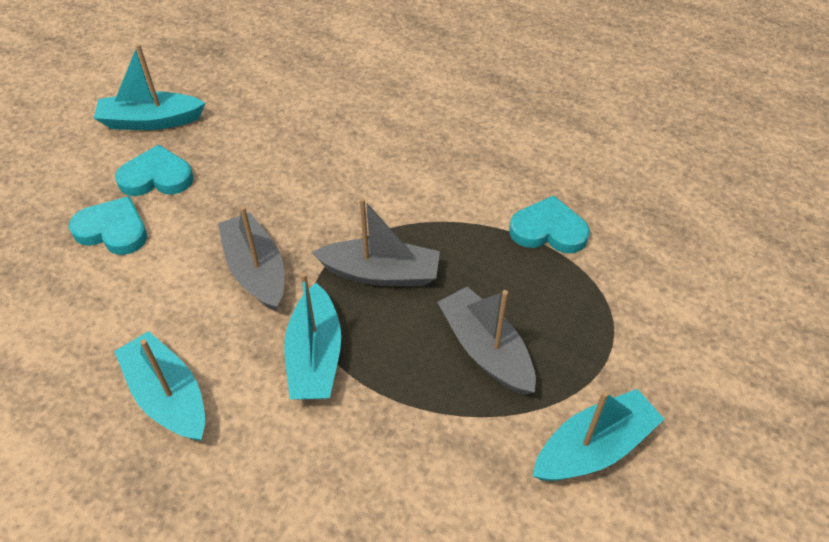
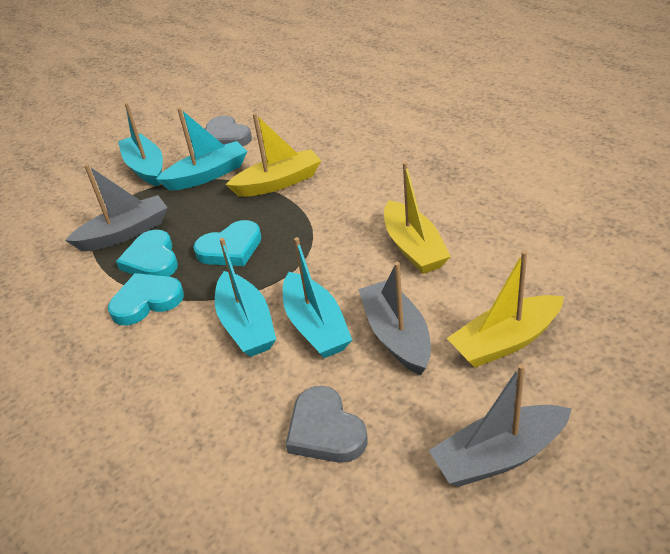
grey heart: 0 -> 2
yellow boat: 0 -> 3

